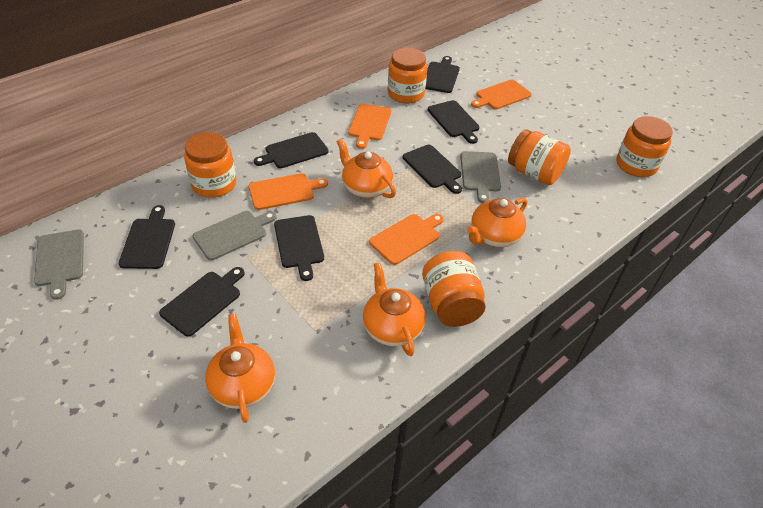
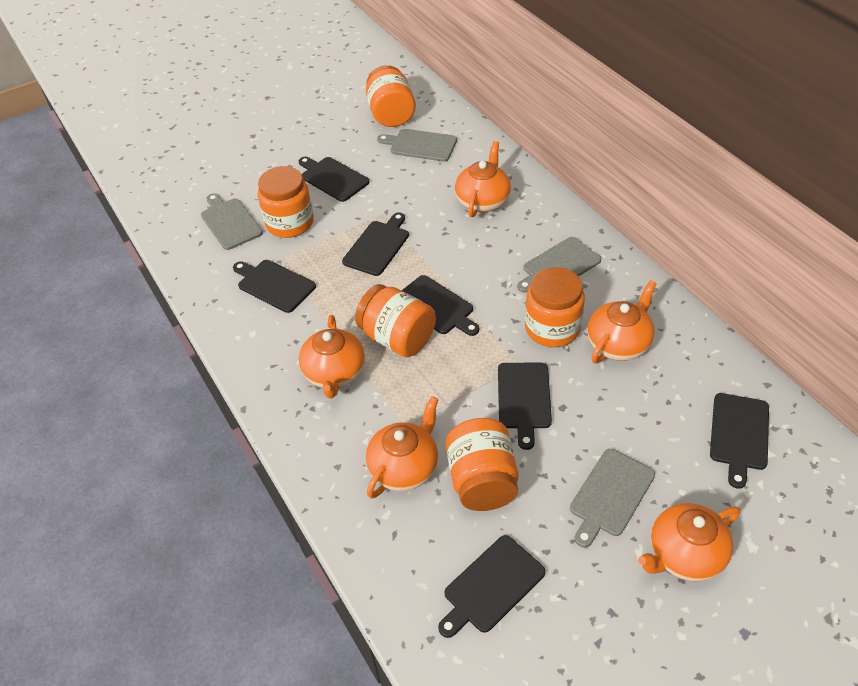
grey cutting board: 3 -> 4
orange cutting board: 4 -> 0
orange teapot: 4 -> 5

